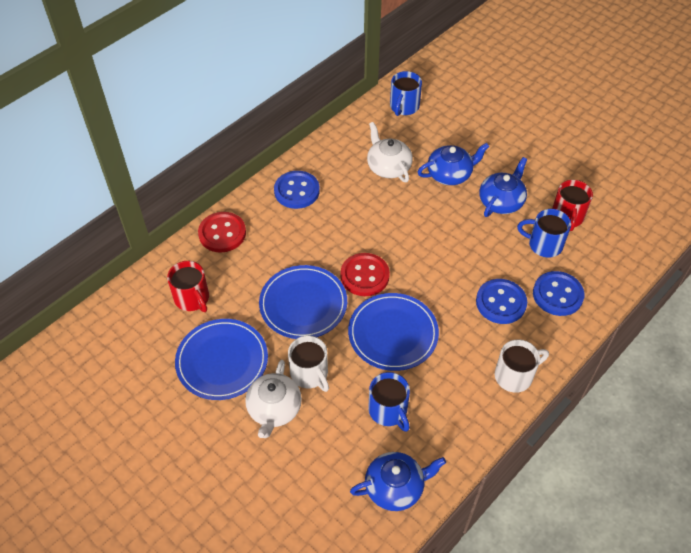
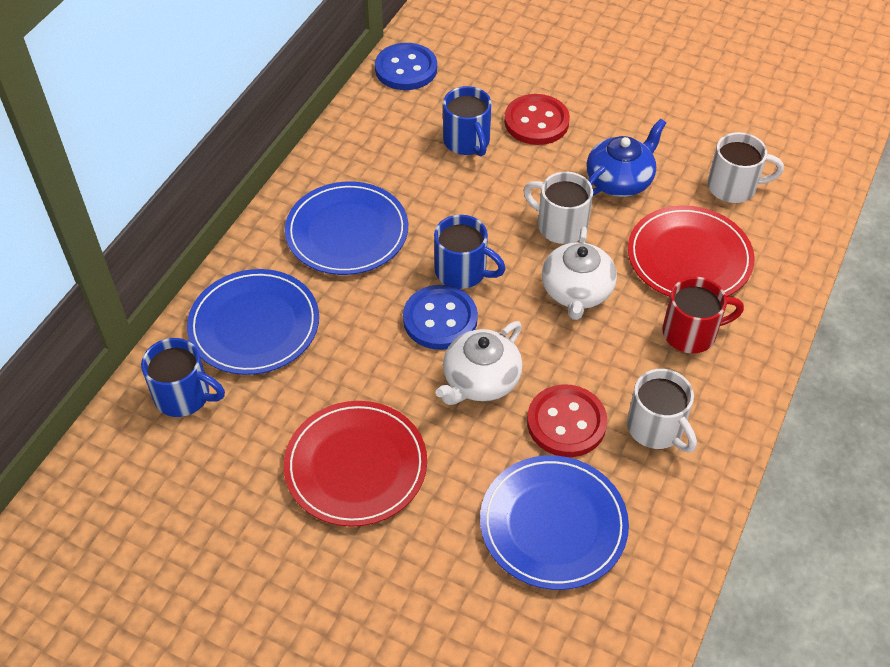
blue button: 3 -> 2
blue teapot: 3 -> 1
red mug: 2 -> 1
red plate: 0 -> 2
white mug: 2 -> 3

